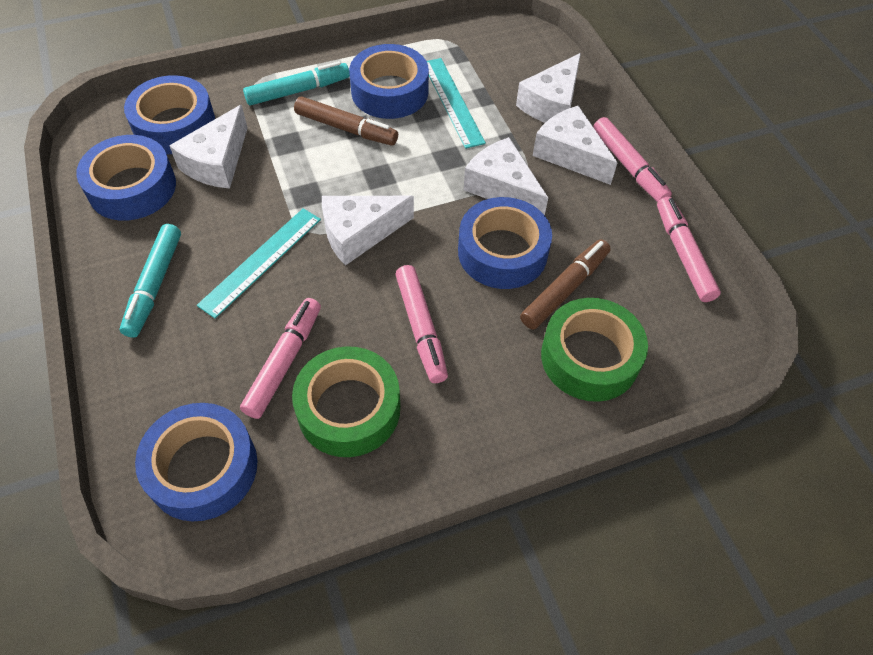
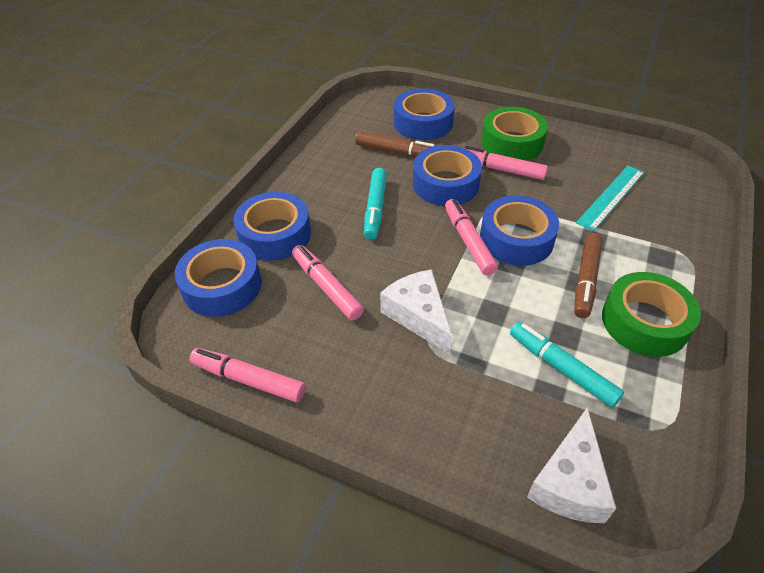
turquoise ruler: 2 -> 1
white cheese: 5 -> 2

